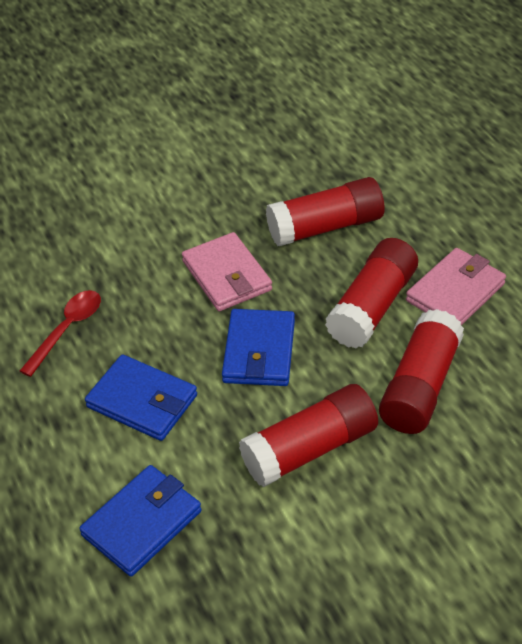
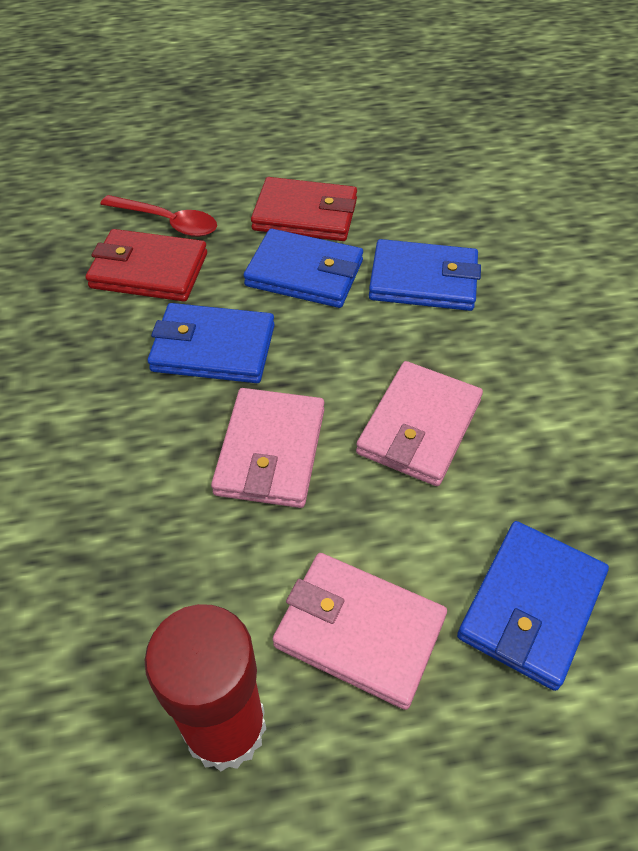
blue wallet: 3 -> 4
pink wallet: 2 -> 3
red glue stick: 4 -> 1
red wallet: 0 -> 2

